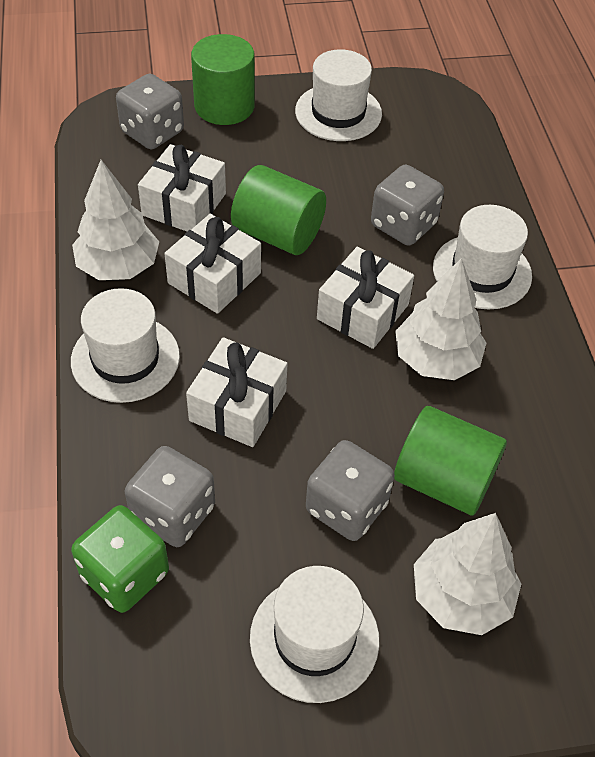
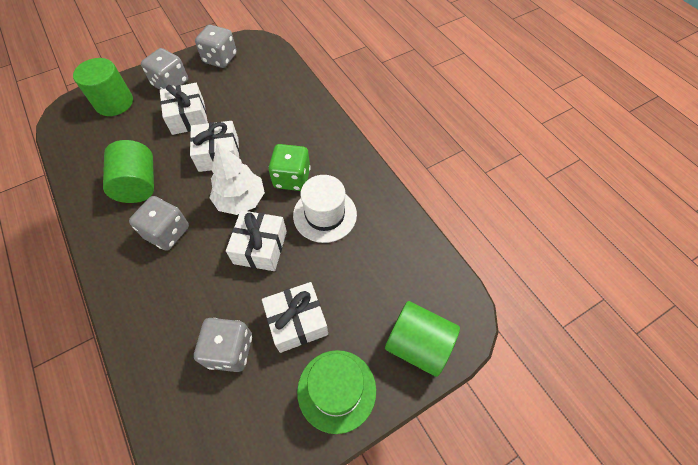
green hat: 0 -> 1
white hat: 4 -> 1
white tree: 3 -> 1

